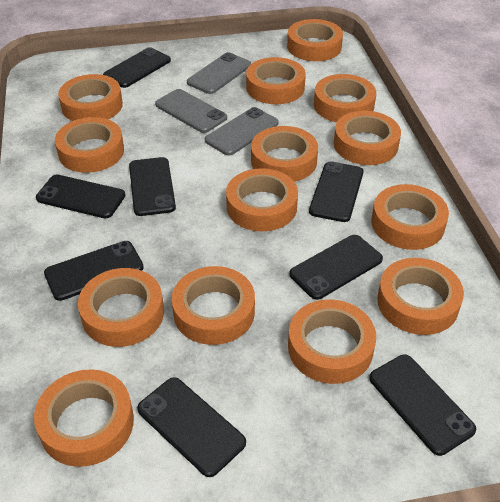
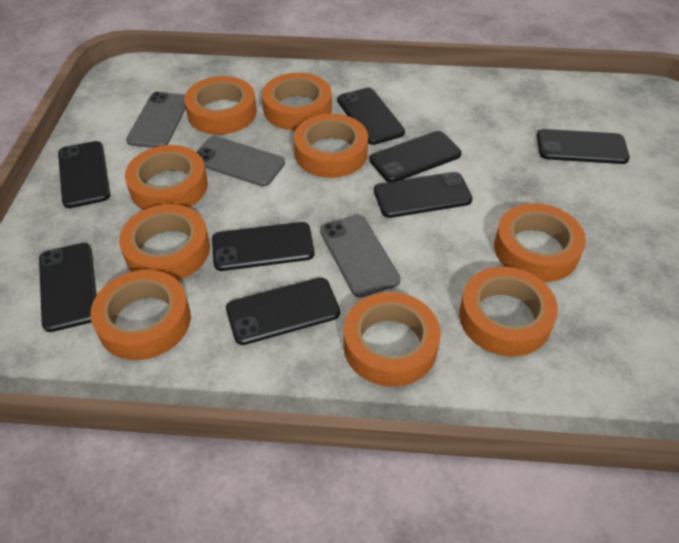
orange tape: 14 -> 9

